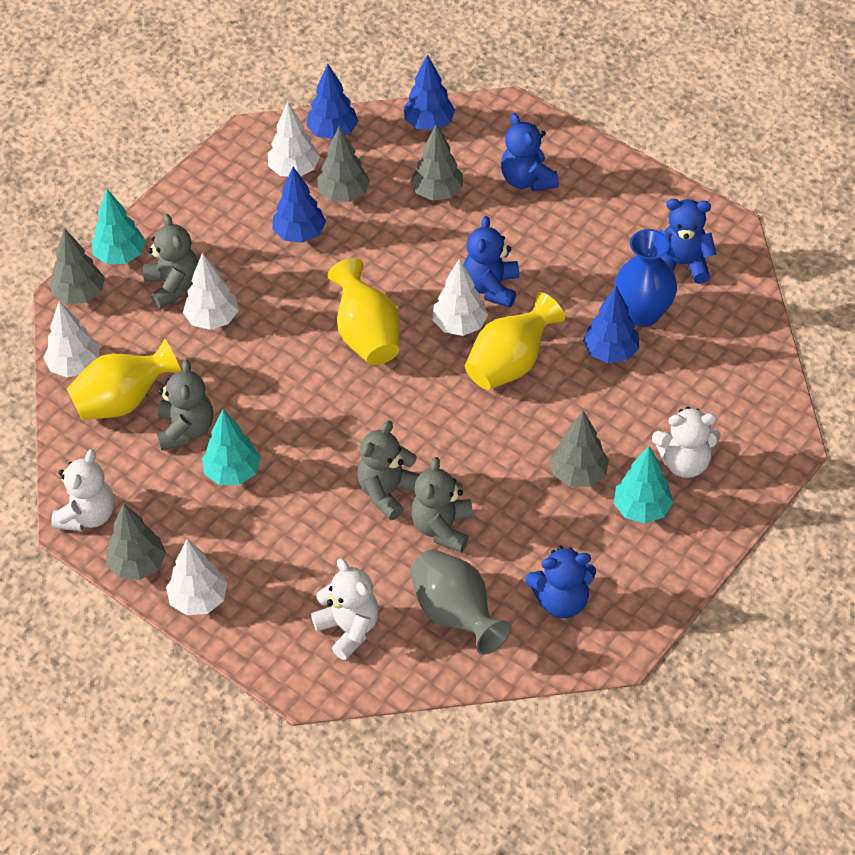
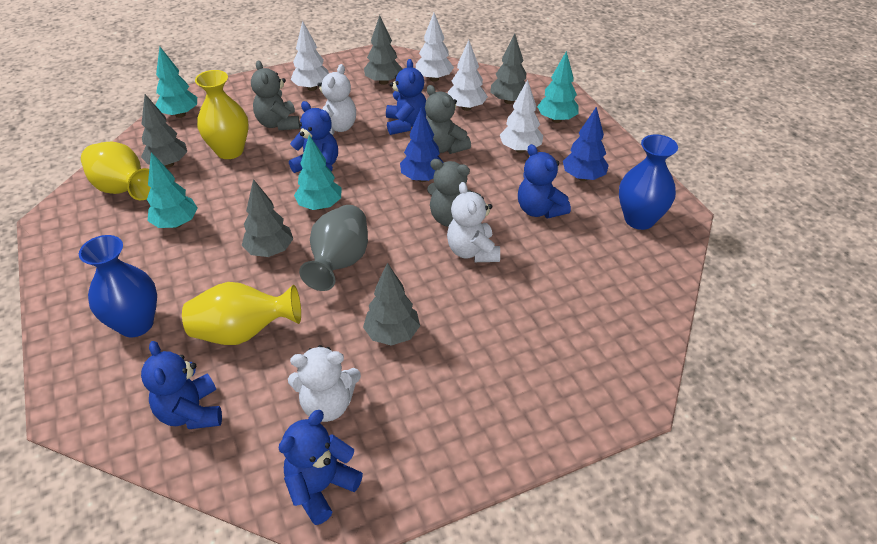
blue teddy bear: 4 -> 5
blue tree: 4 -> 2
blue vase: 1 -> 2
grey teddy bear: 4 -> 3
turquoise tree: 3 -> 4
white tree: 5 -> 4

